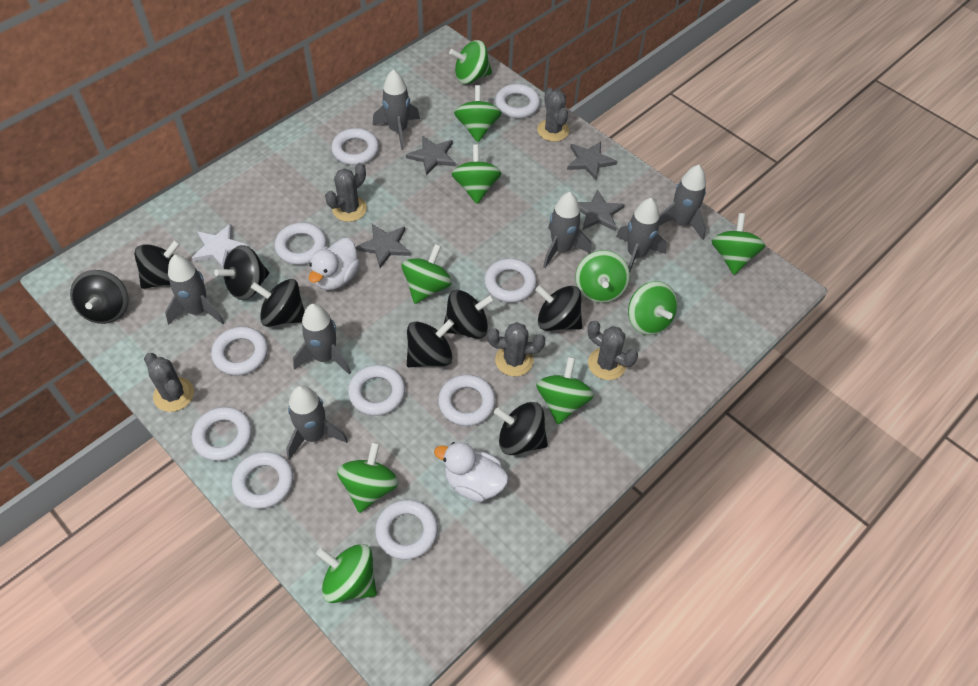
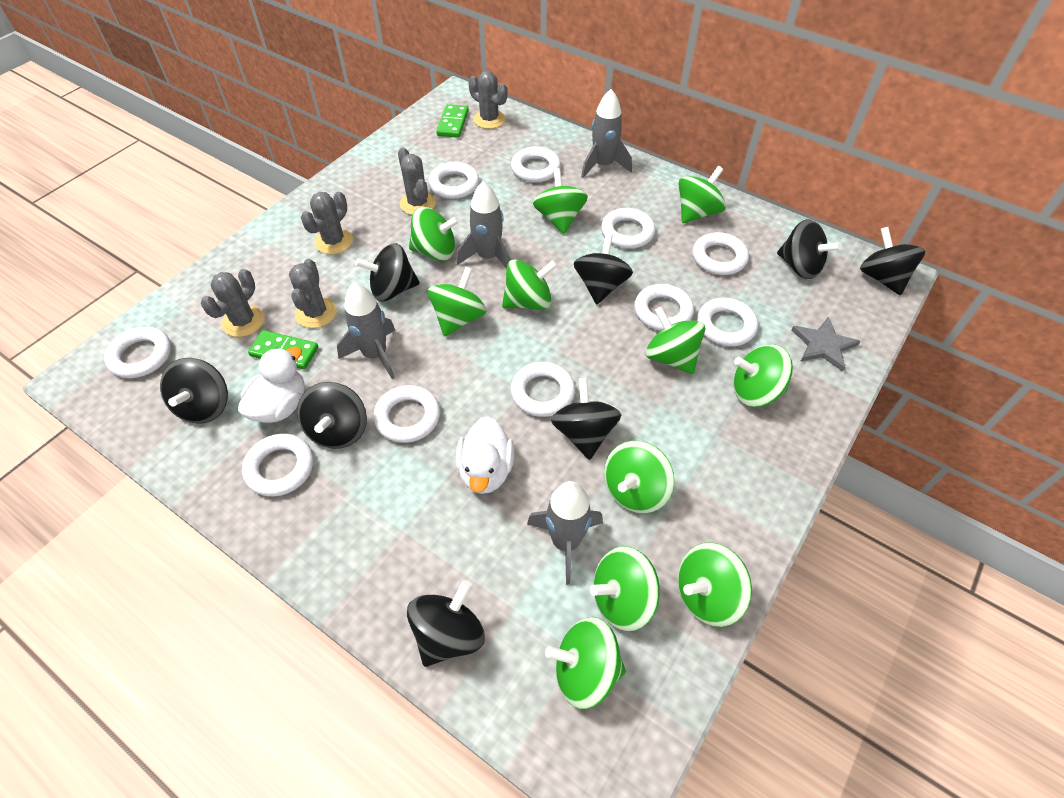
green domino: 0 -> 2
green spinning top: 10 -> 11
grey rocket: 7 -> 4
grey star: 4 -> 1
white star: 1 -> 0

